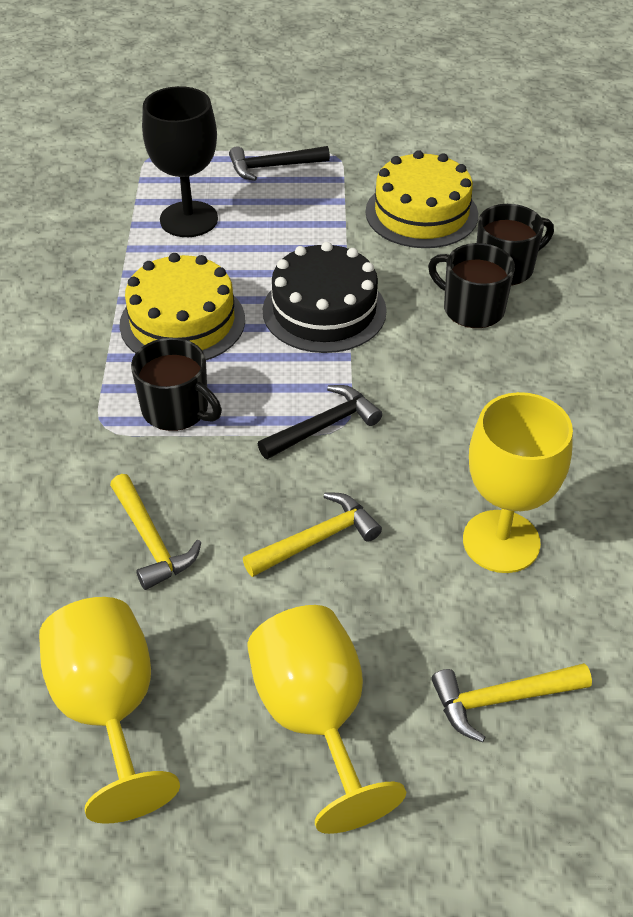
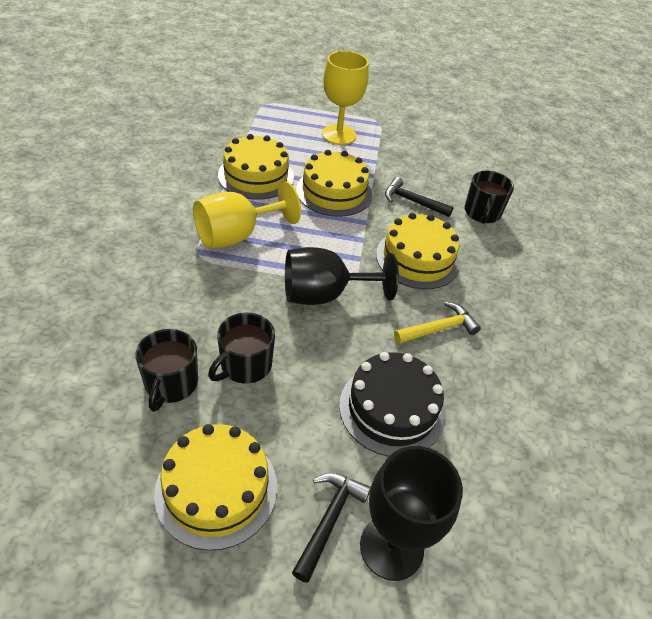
black goblet: 1 -> 2
yellow cake: 2 -> 4
yellow goblet: 3 -> 2
yellow hammer: 3 -> 1

